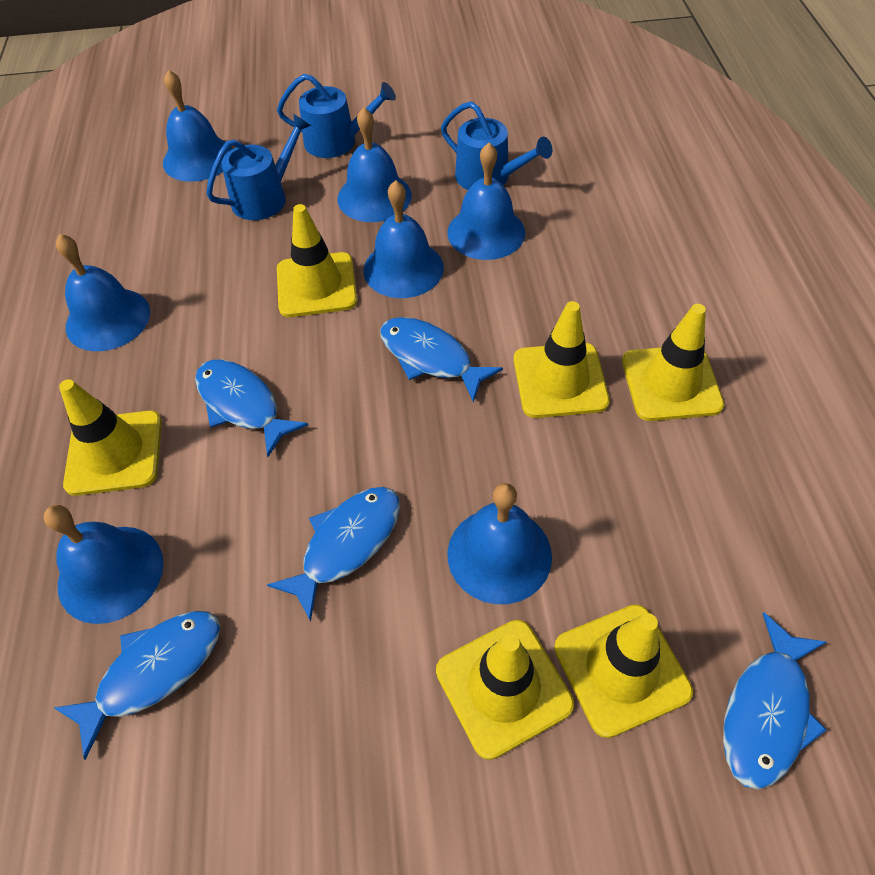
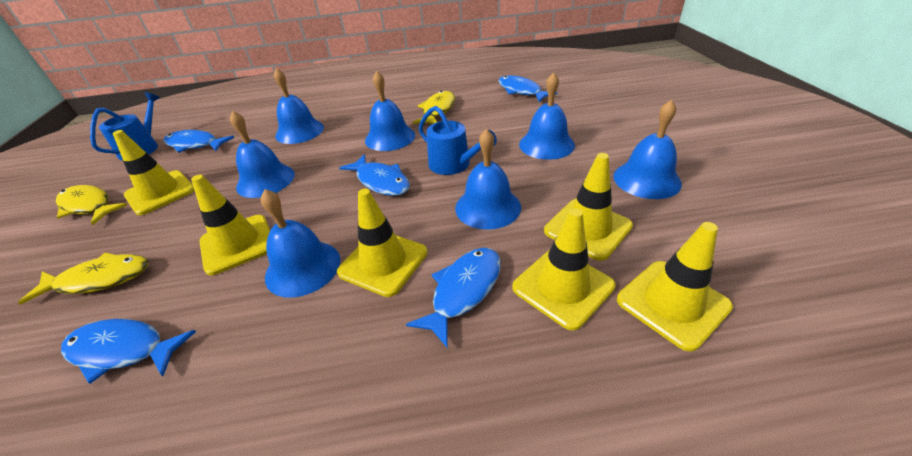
blue watering can: 3 -> 2
yellow fish: 0 -> 3

